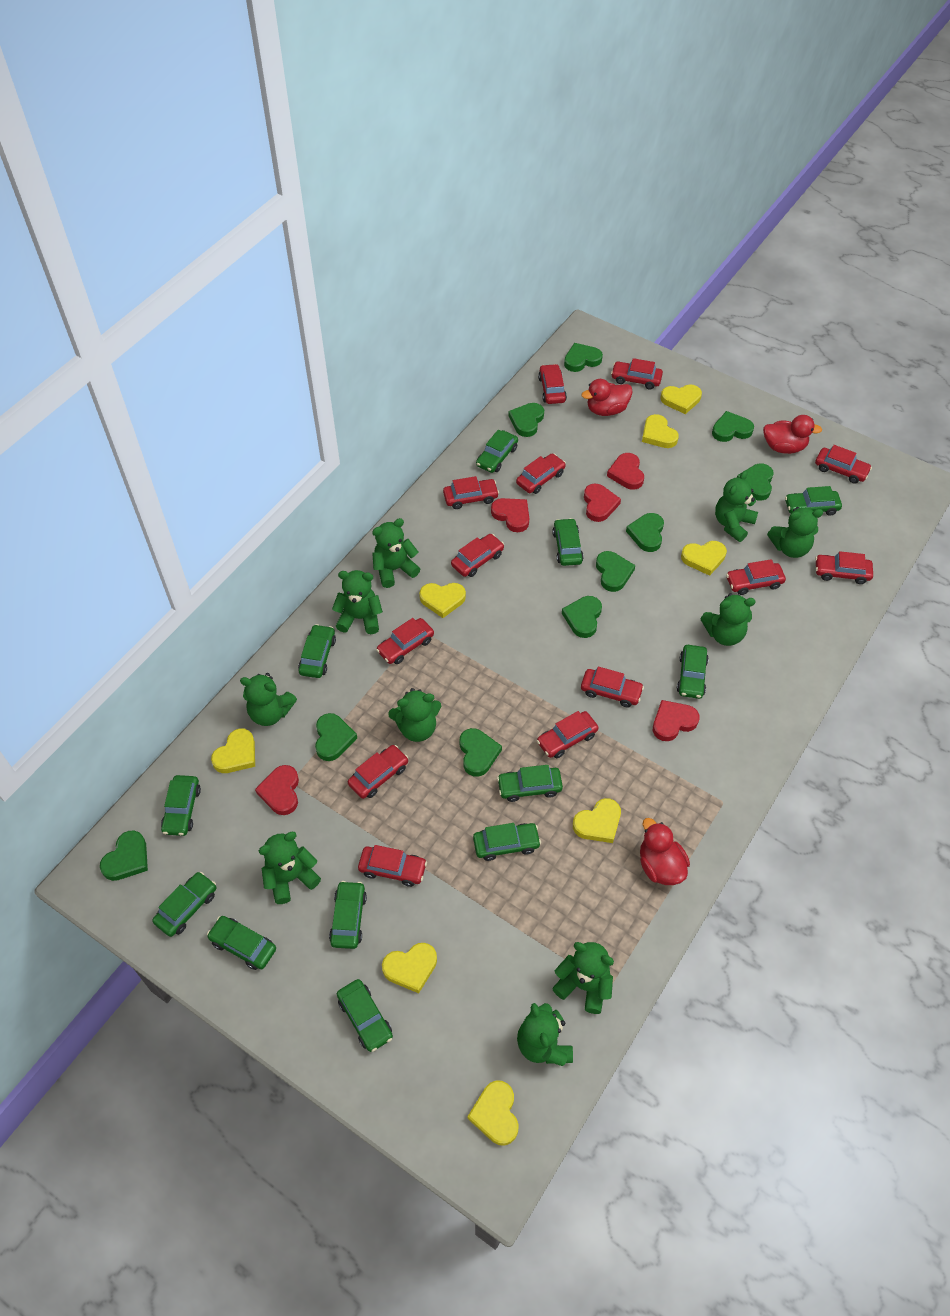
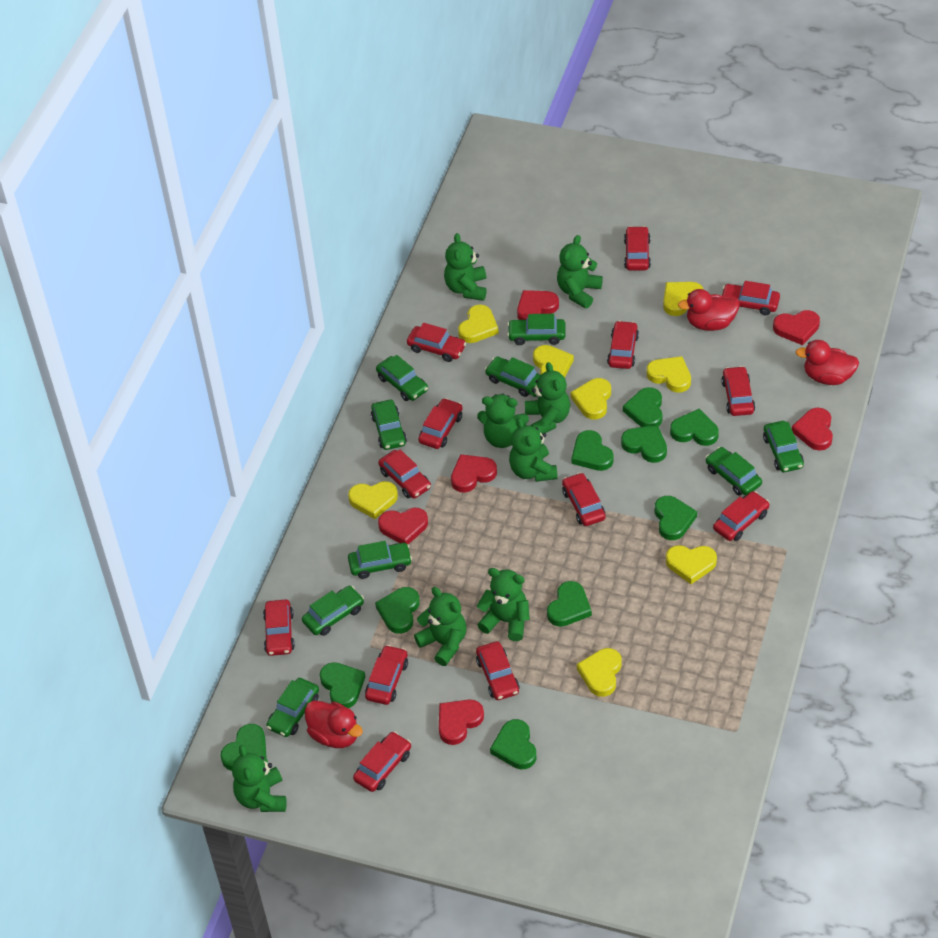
green car: 12 -> 9
green teddy bear: 10 -> 8
red heart: 5 -> 6

